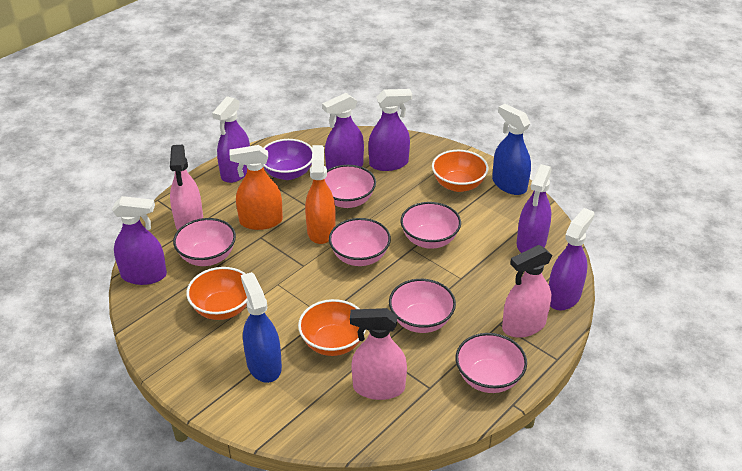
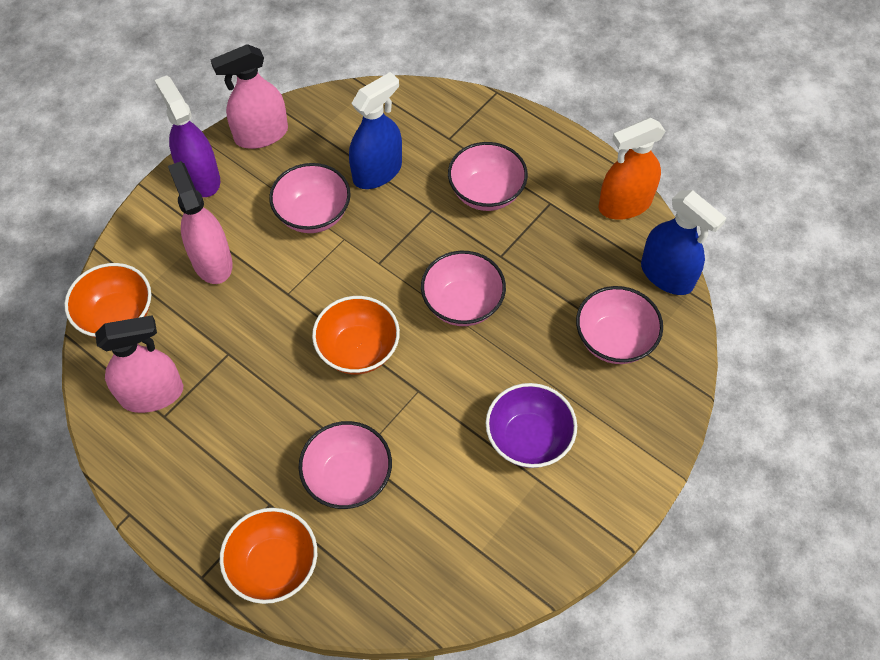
orange spray bottle: 2 -> 1
pink bowl: 6 -> 5
purple spray bottle: 6 -> 1

